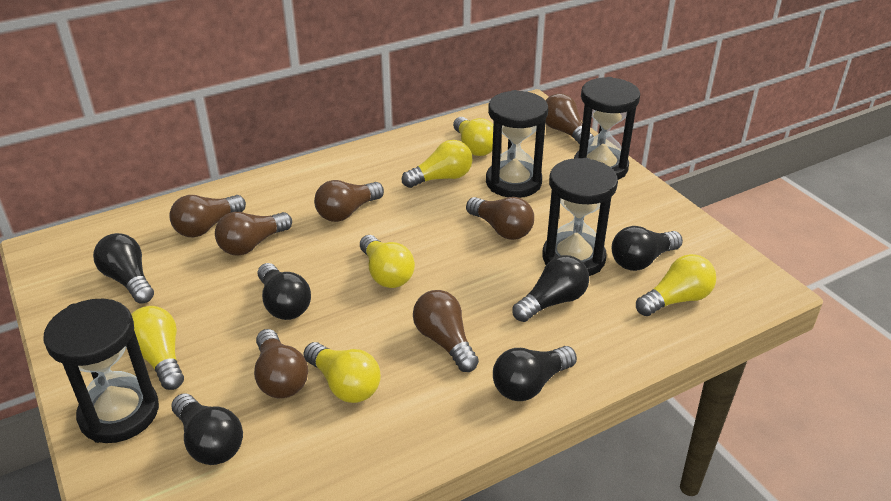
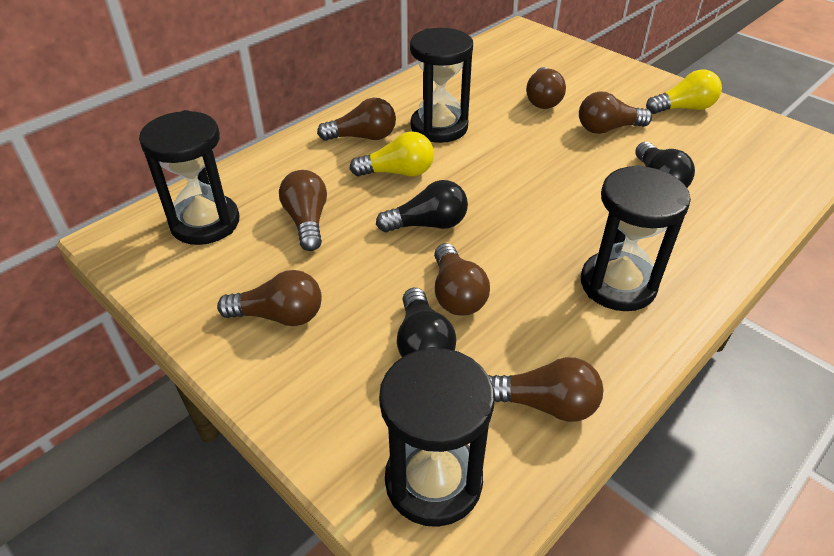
black light bulb: 6 -> 3
yellow light bulb: 6 -> 2

